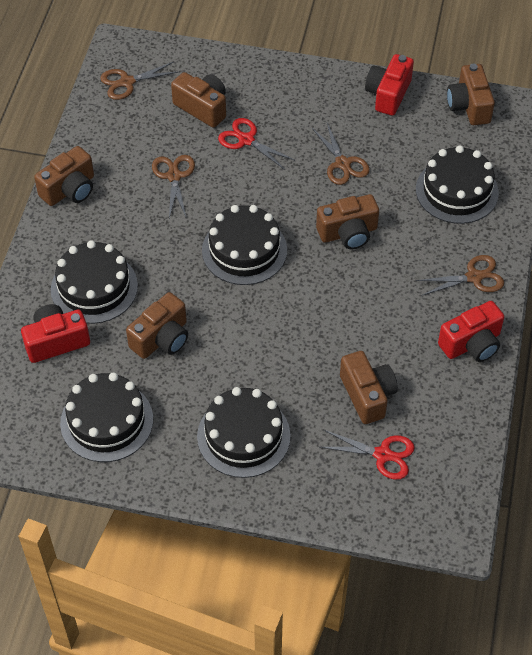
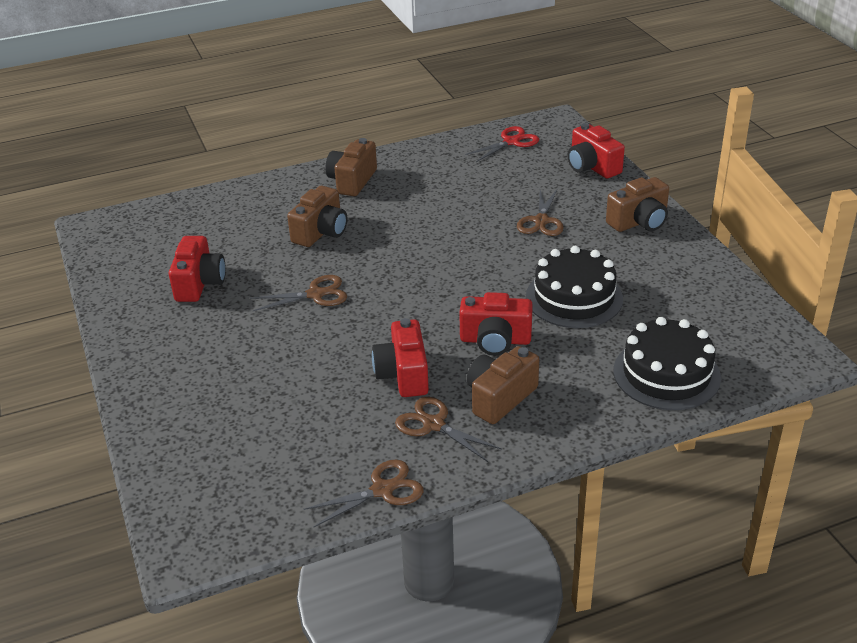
black cake: 5 -> 2
brown camera: 6 -> 4
red camera: 3 -> 4
red scissors: 2 -> 1

